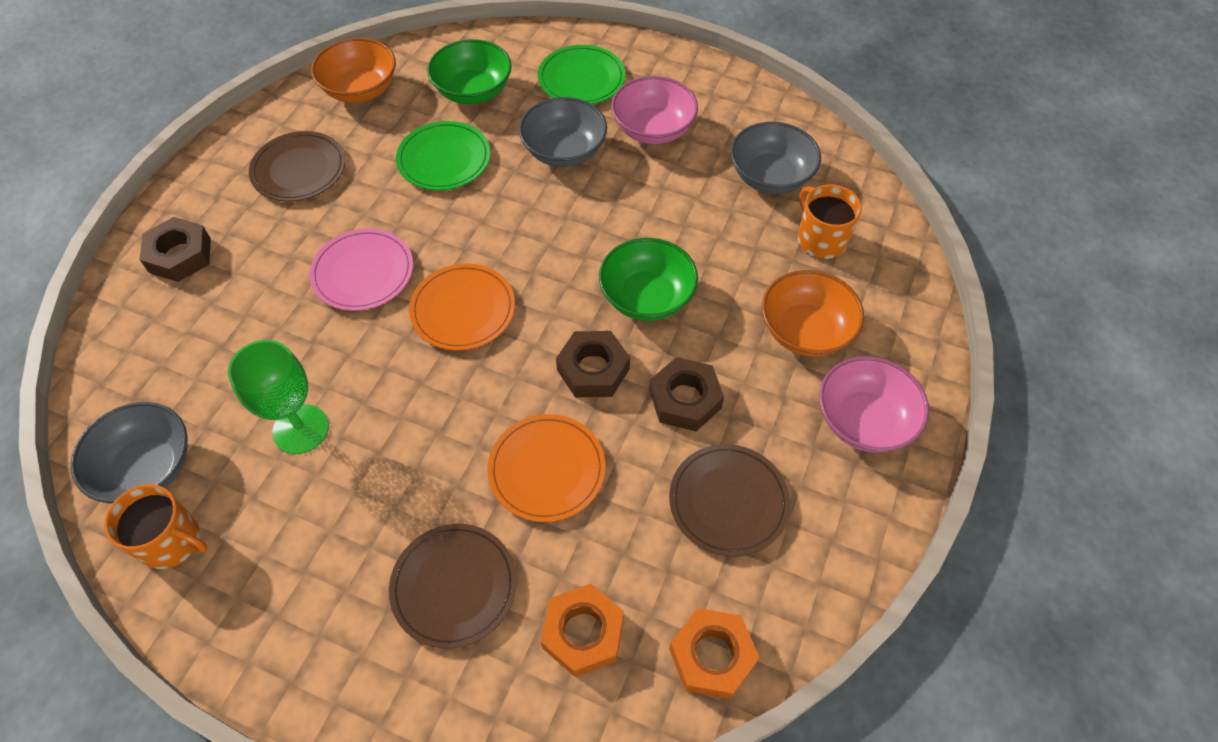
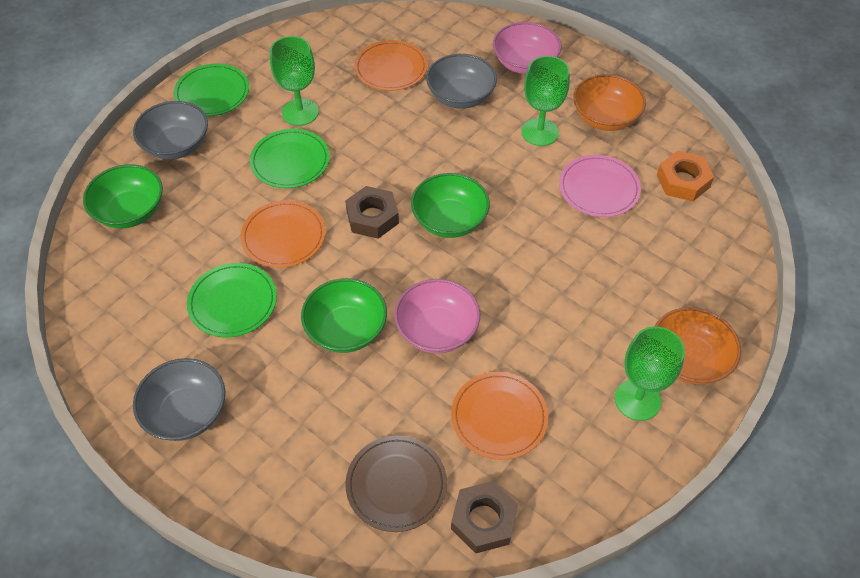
brown nut: 3 -> 2
brown plate: 3 -> 1
green bowl: 2 -> 3
green goblet: 1 -> 3
green plate: 2 -> 3
orange mug: 2 -> 0
orange nut: 2 -> 1
orange plate: 2 -> 3

